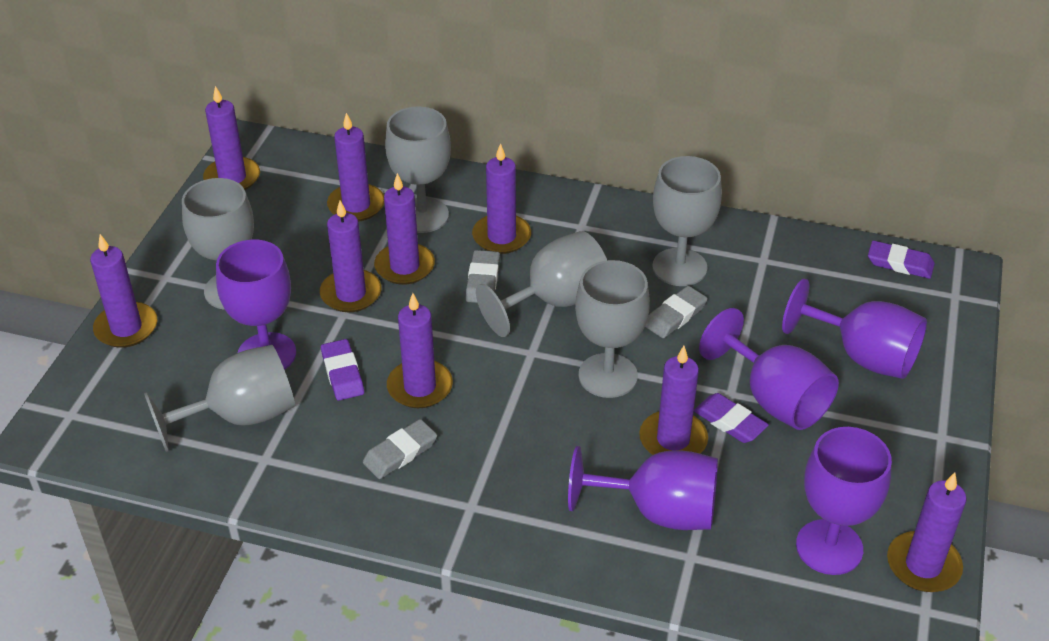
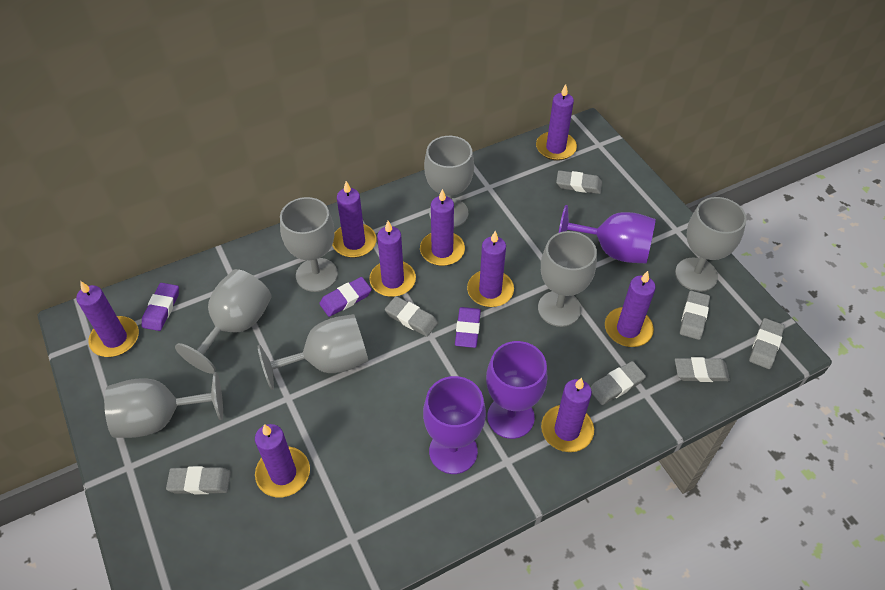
grey eraser: 3 -> 7
grey goblet: 6 -> 7
purple goblet: 5 -> 3

